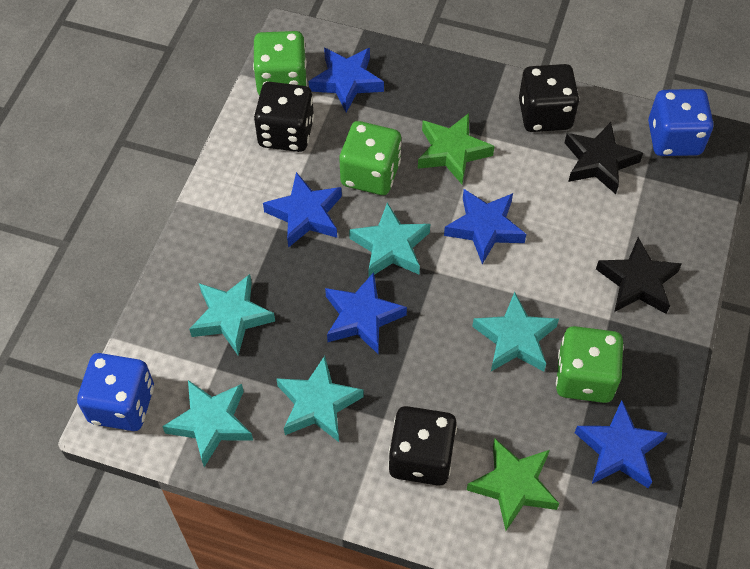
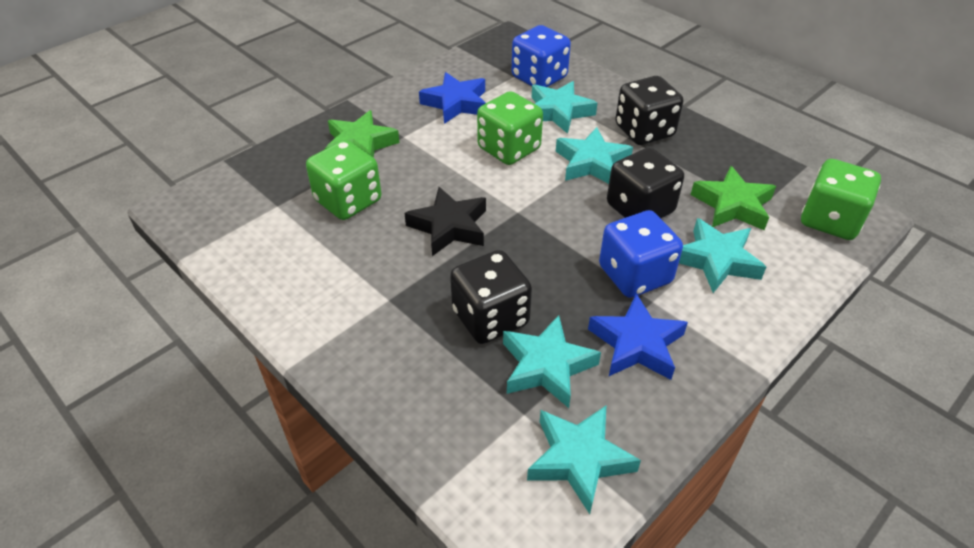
black star: 2 -> 1
blue star: 5 -> 2

